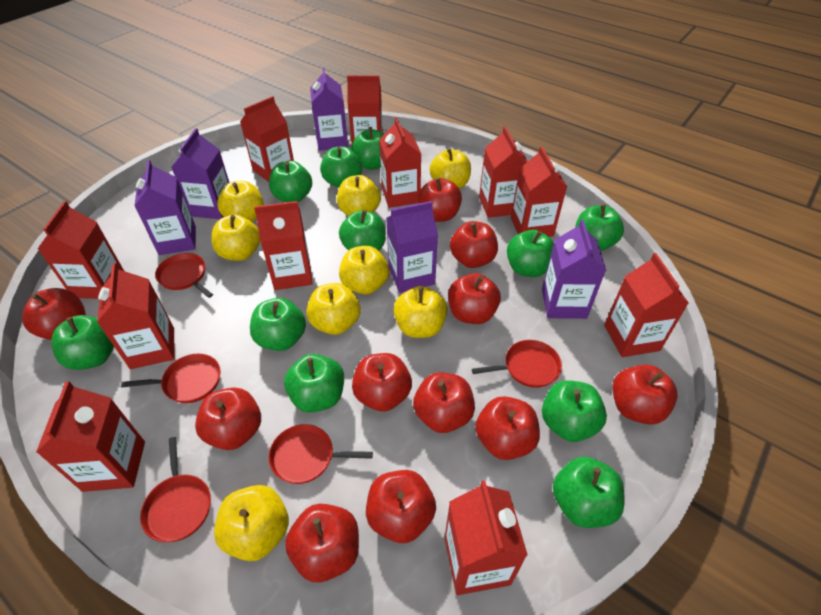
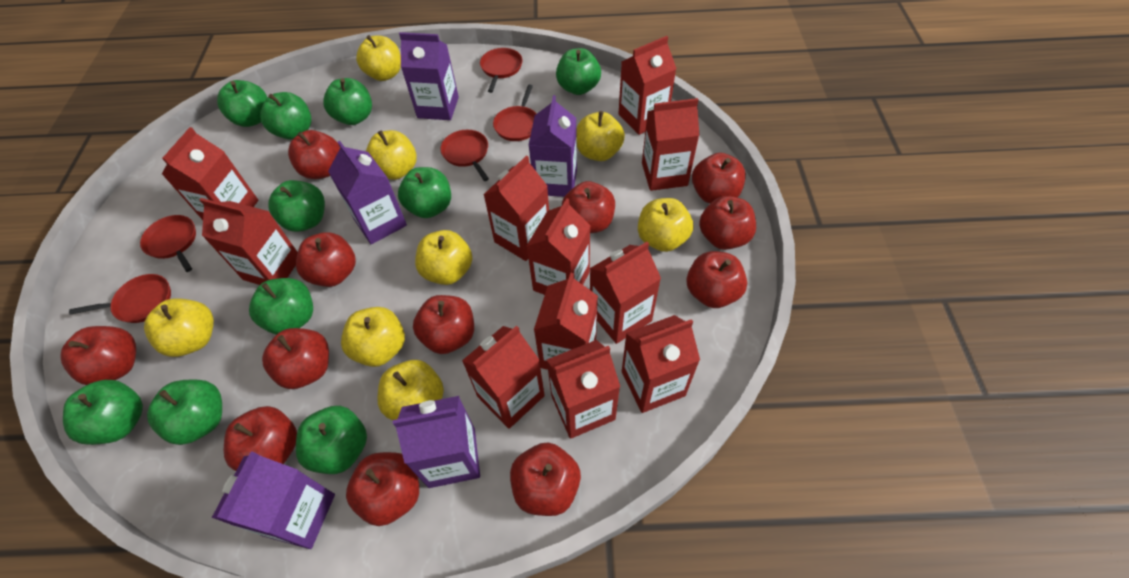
green apple: 11 -> 10
red apple: 11 -> 12

